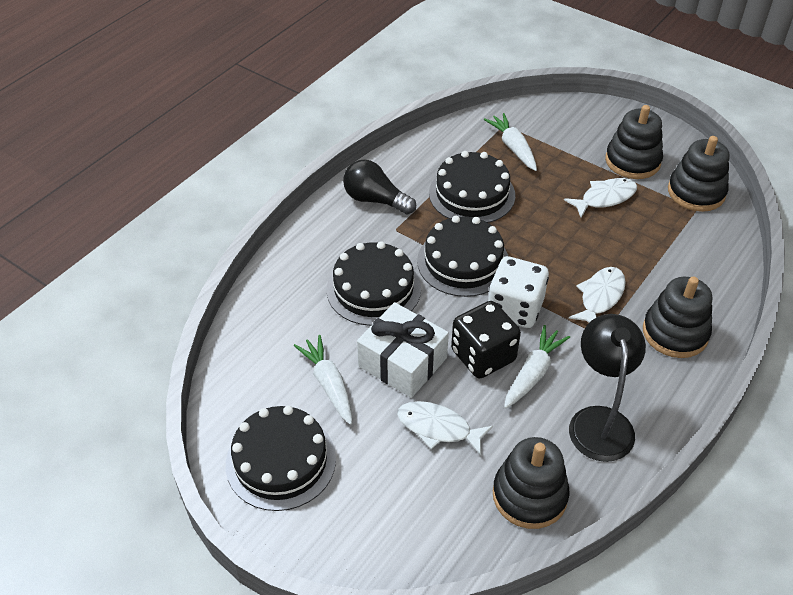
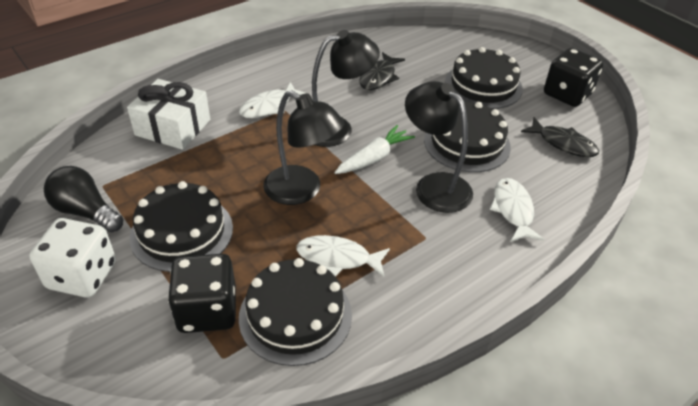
black dice: 1 -> 2
black fish: 0 -> 2
black lamp: 1 -> 3
black stacking toy: 4 -> 0
white carrot: 3 -> 1

